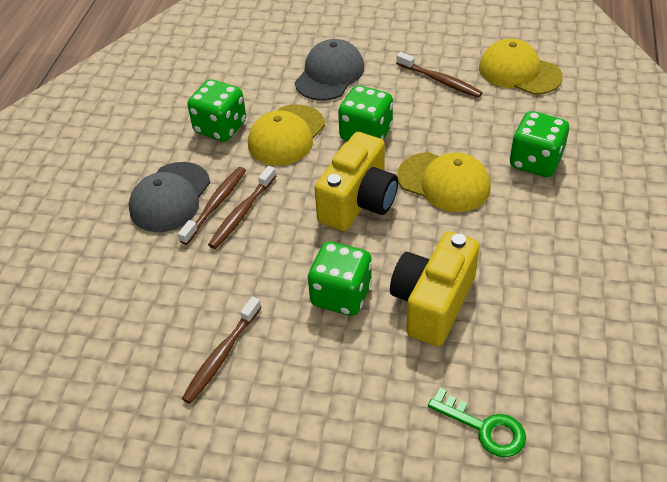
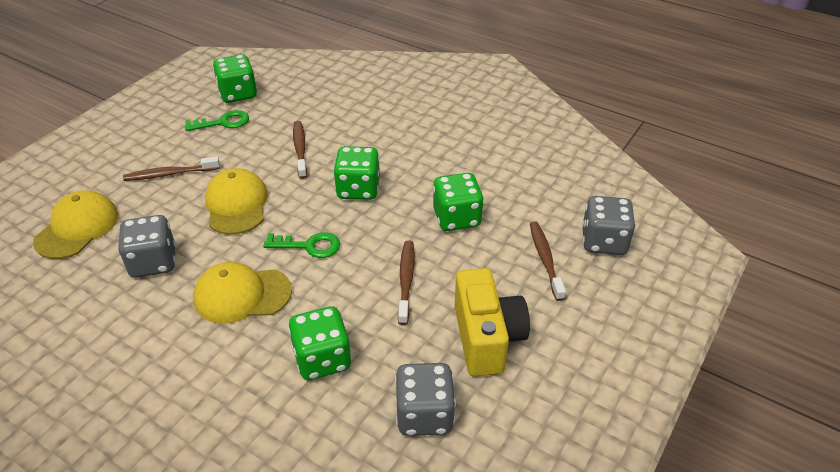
green key: 1 -> 2
grey cap: 2 -> 0
grey dice: 0 -> 3
yellow camera: 2 -> 1

